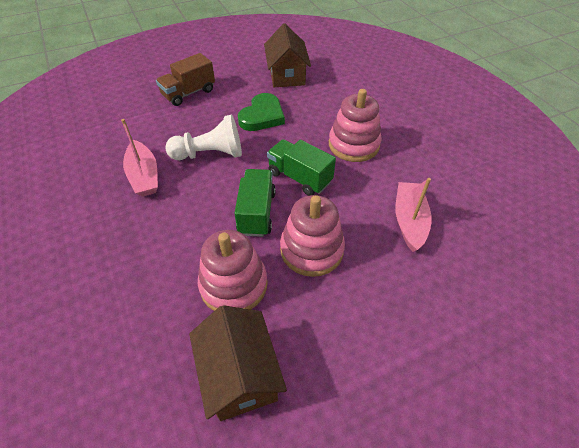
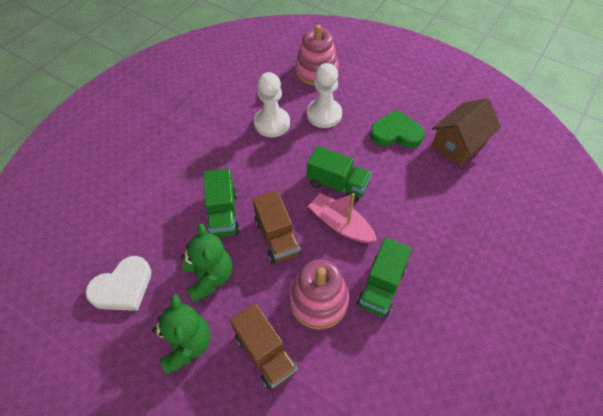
brown house: 2 -> 1
brown truck: 1 -> 2
green teddy bear: 0 -> 2
green truck: 2 -> 3
pink boat: 2 -> 1
pink stacking toy: 3 -> 2
white heart: 0 -> 1
white pawn: 1 -> 2

